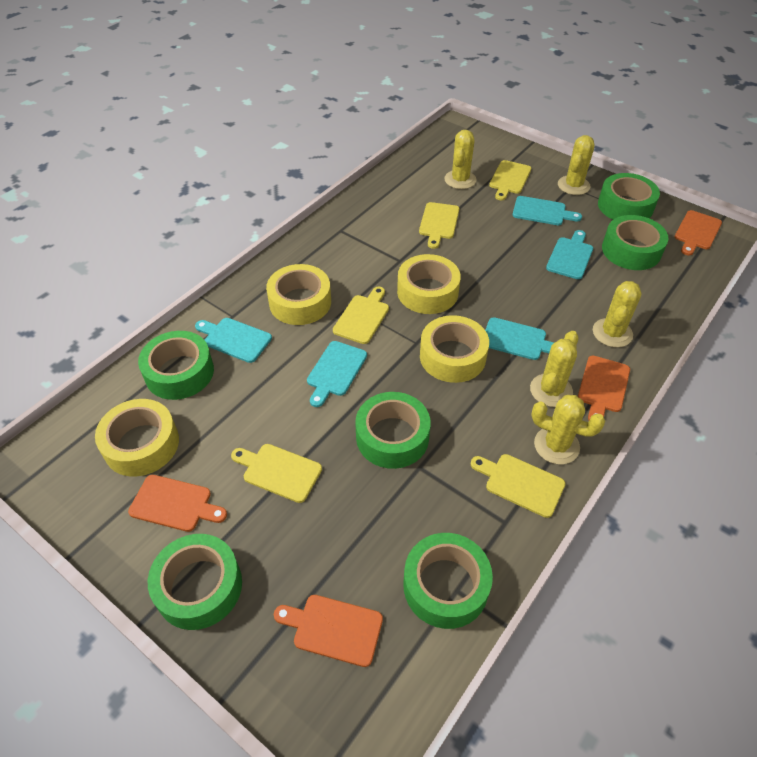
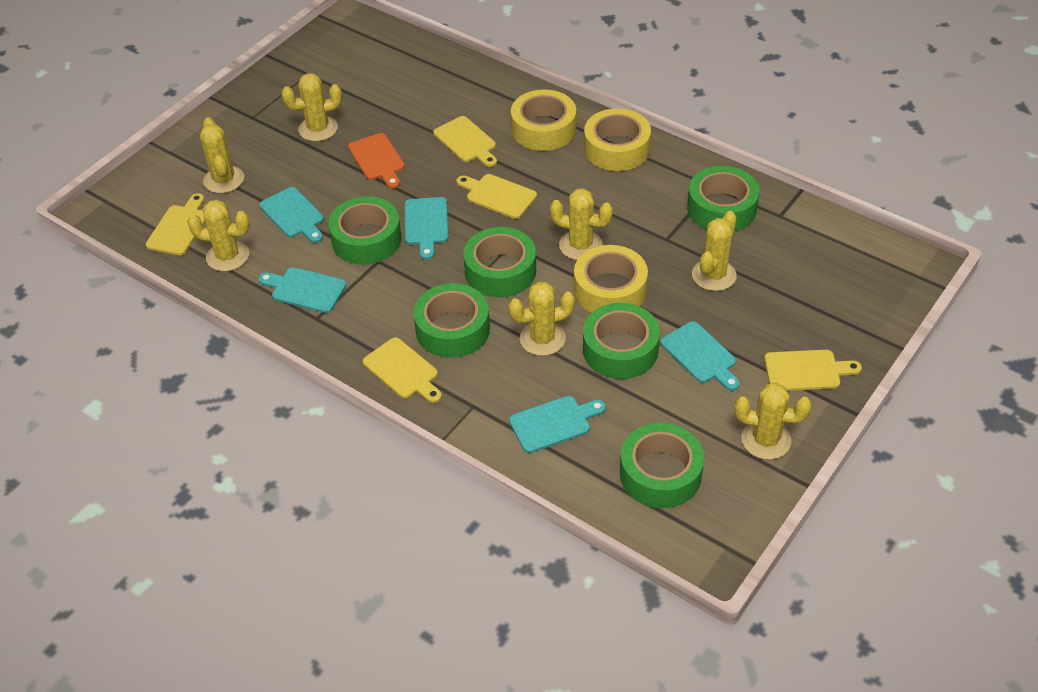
orange cutting board: 4 -> 1
yellow cactus: 5 -> 7
yellow tape: 4 -> 3

